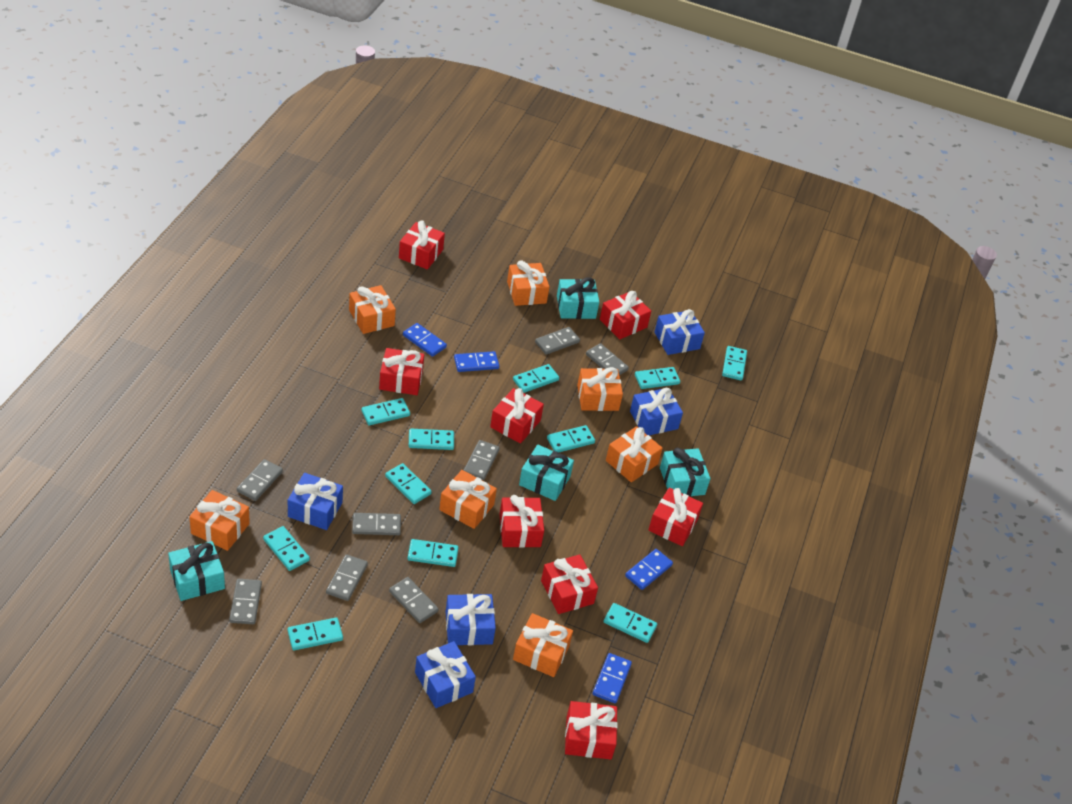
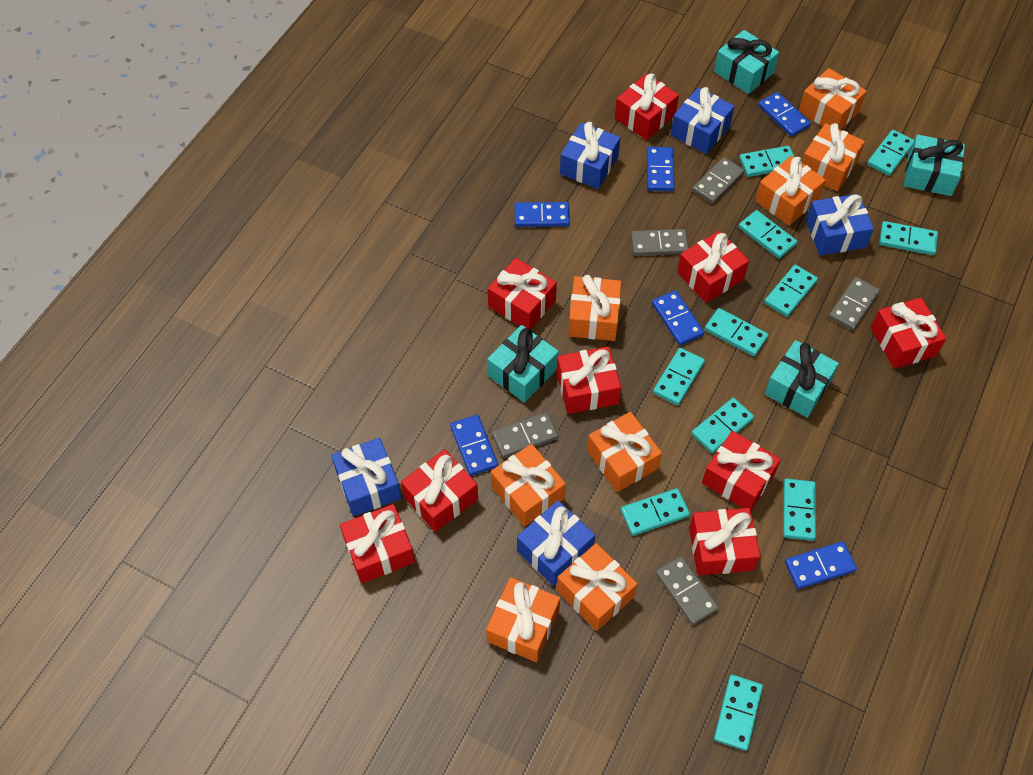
blue domino: 4 -> 6
grey domino: 8 -> 5
orange gift: 7 -> 8
red gift: 8 -> 9

